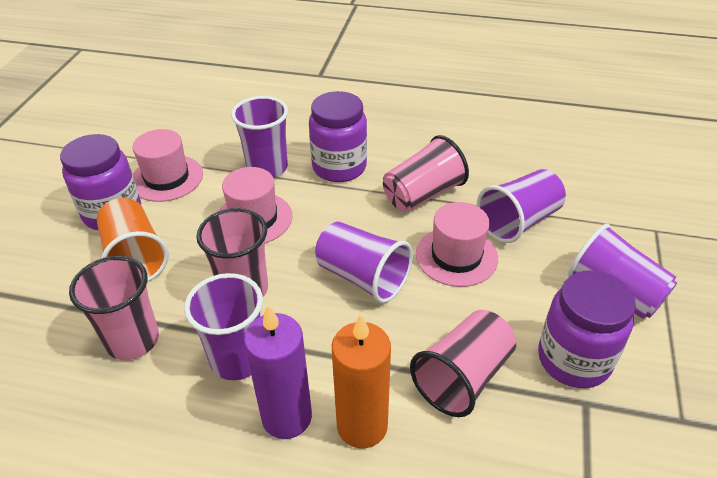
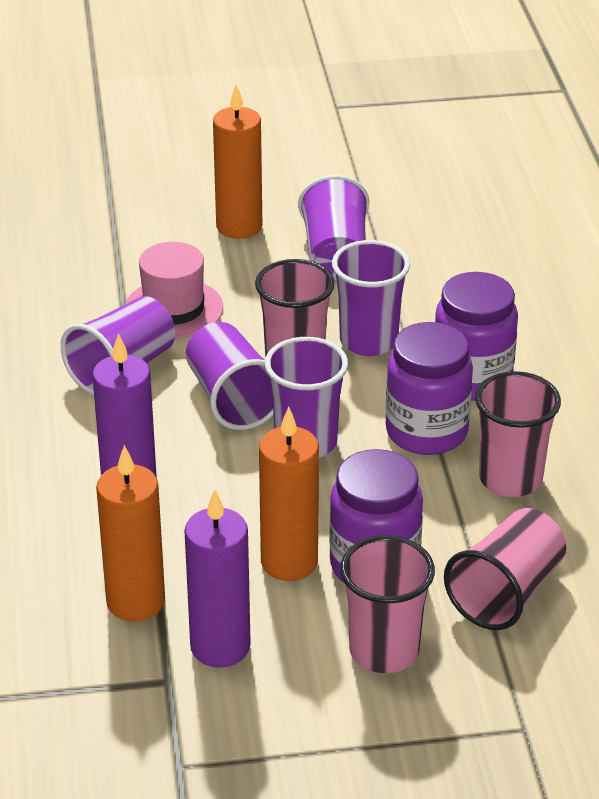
orange candle: 1 -> 3
orange cup: 1 -> 0
pink hat: 3 -> 1
purple candle: 1 -> 2

